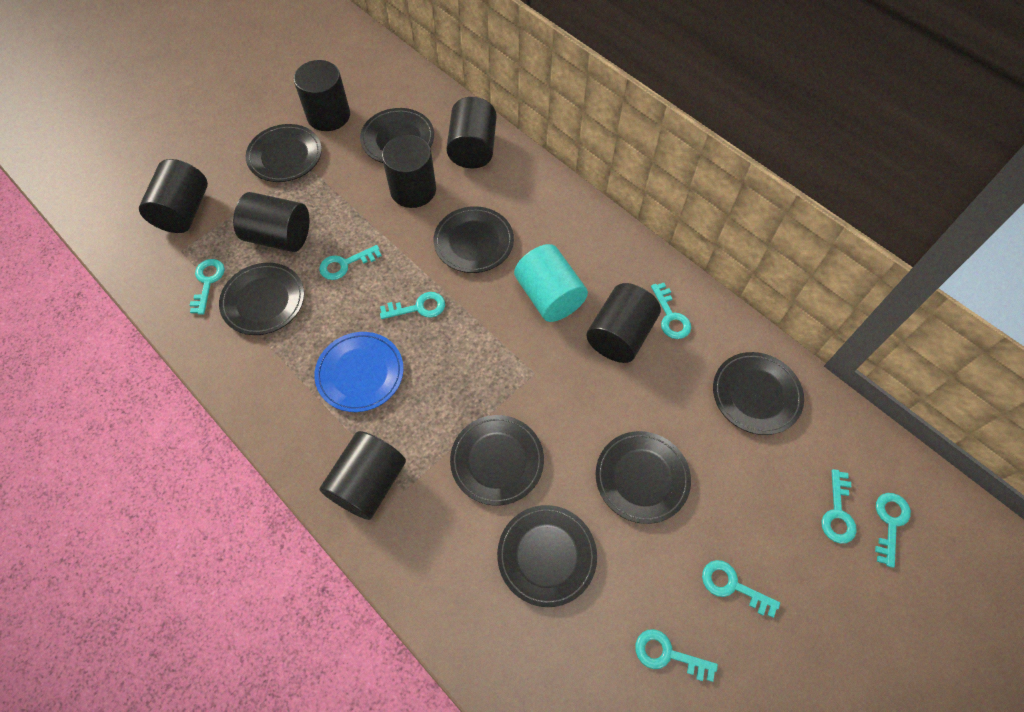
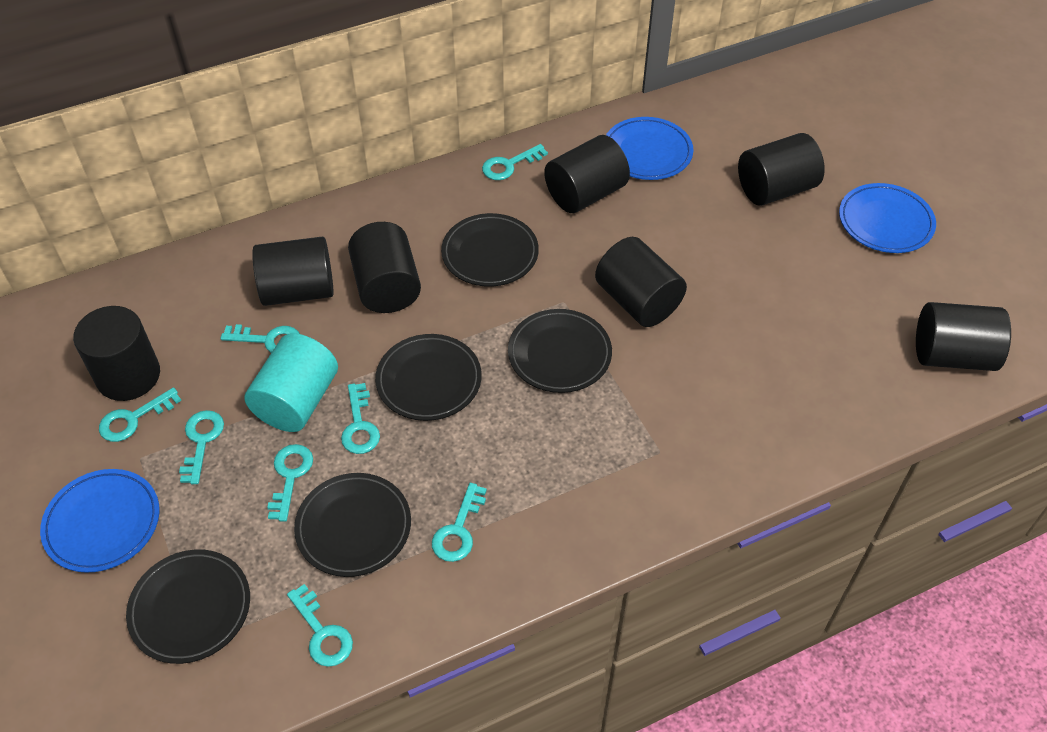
black plate: 8 -> 5
blue plate: 1 -> 3

